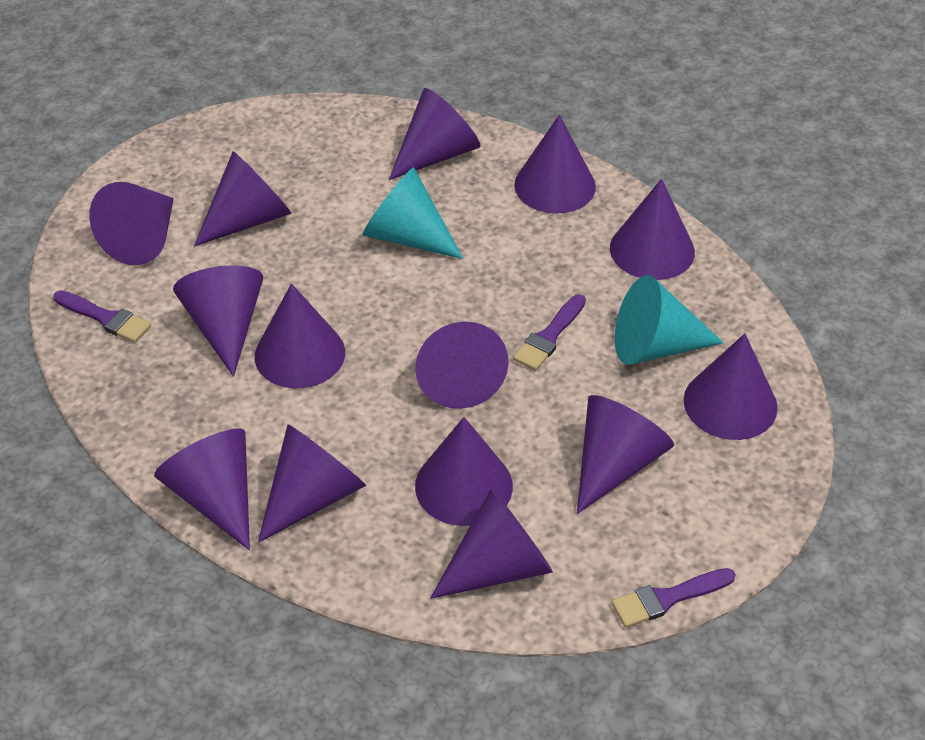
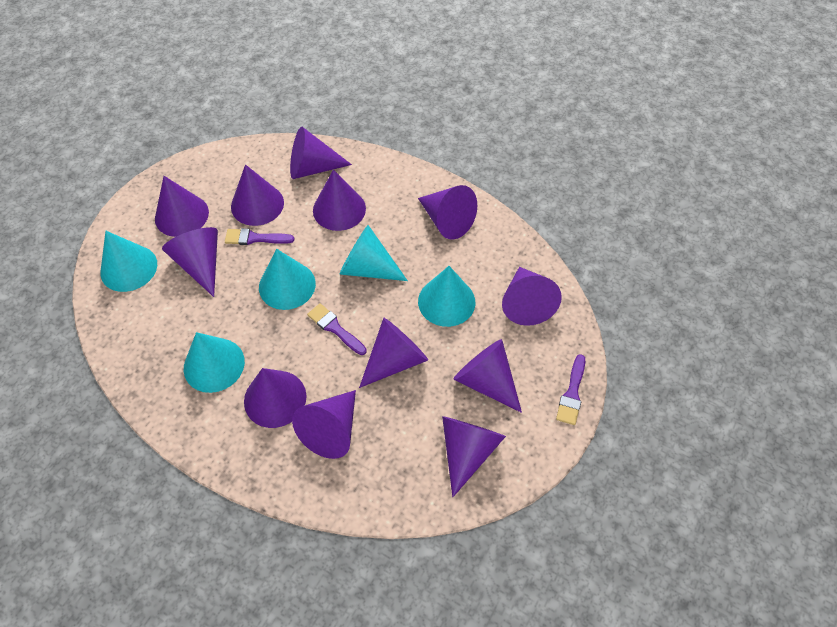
purple cone: 14 -> 12
turquoise cone: 2 -> 5

